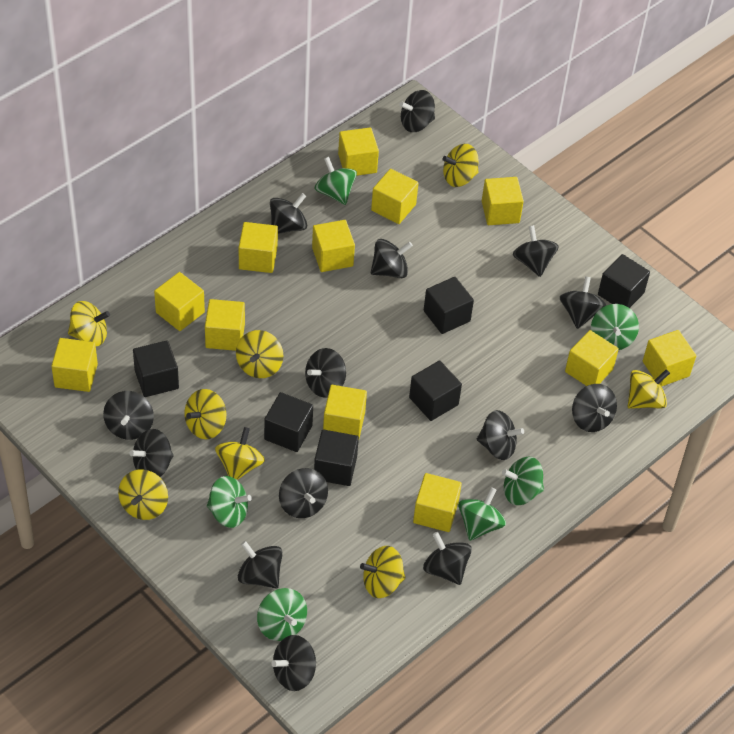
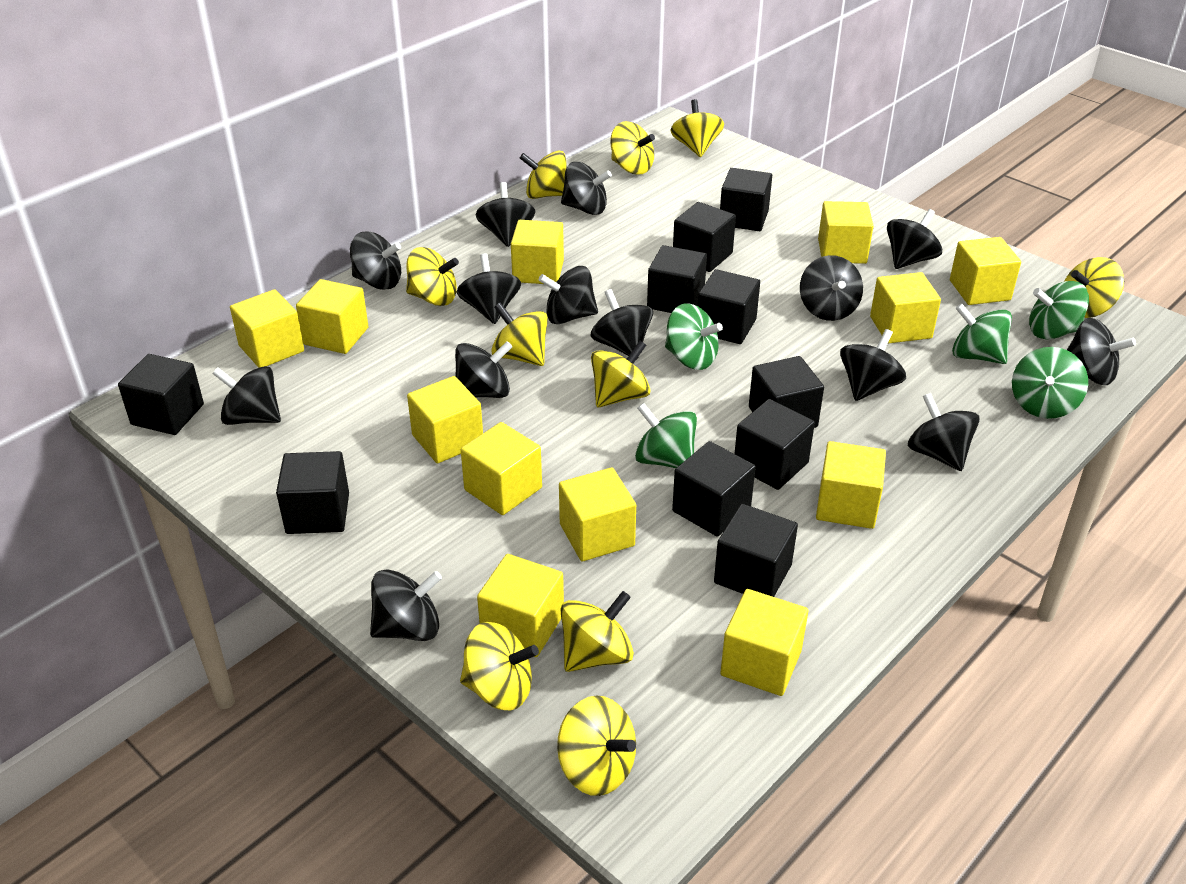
black cube: 6 -> 10
green spinning top: 6 -> 5
yellow spinning top: 8 -> 10

